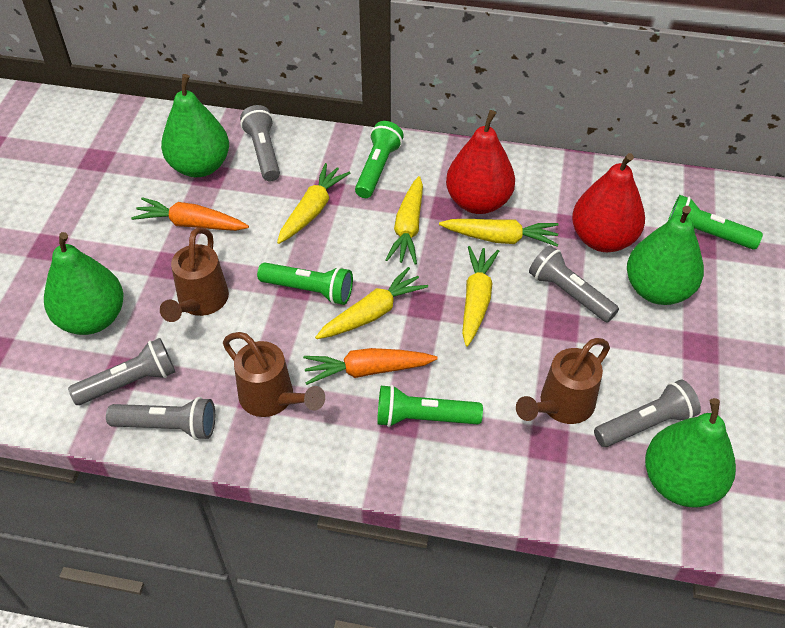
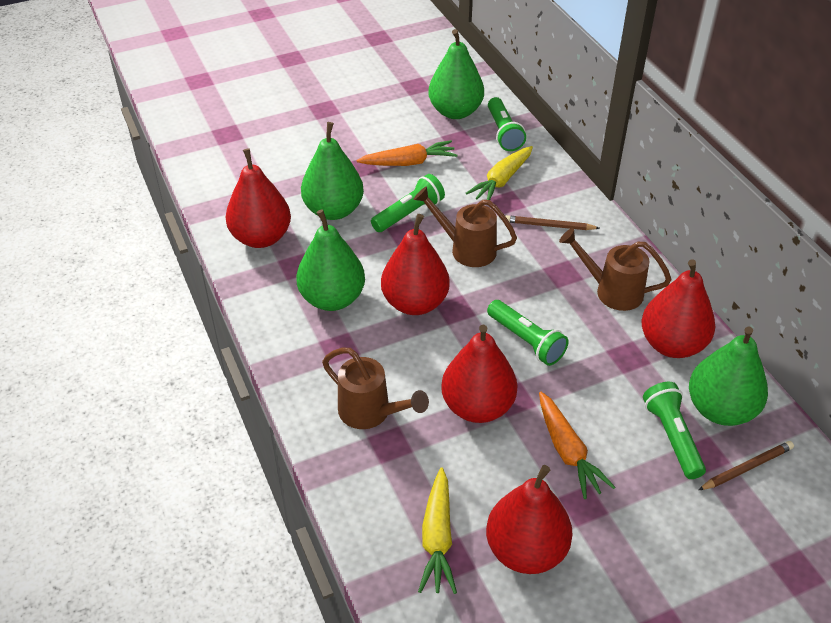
brown pencil: 0 -> 2
grey flashlight: 5 -> 0
red pear: 2 -> 5
yellow carrot: 5 -> 2

